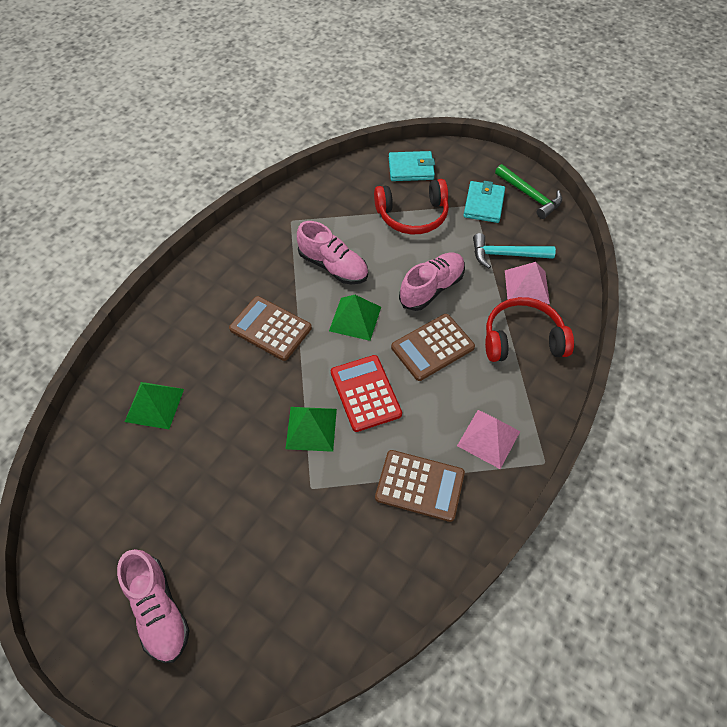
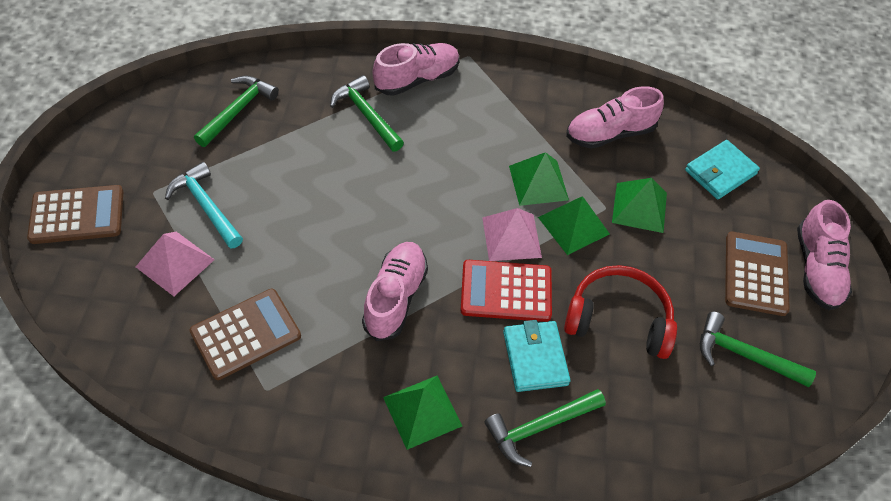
green hammer: 1 -> 4
green pyramid: 3 -> 4
pink shoe: 3 -> 4
red headphones: 2 -> 1

